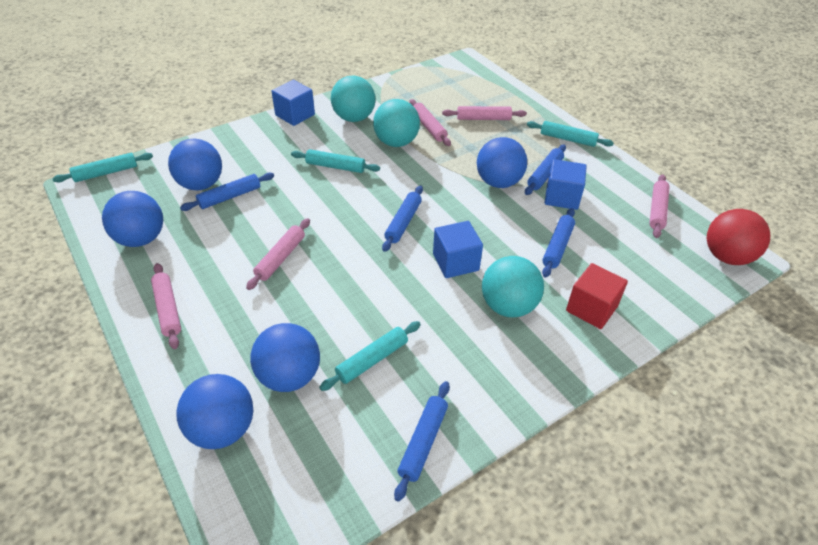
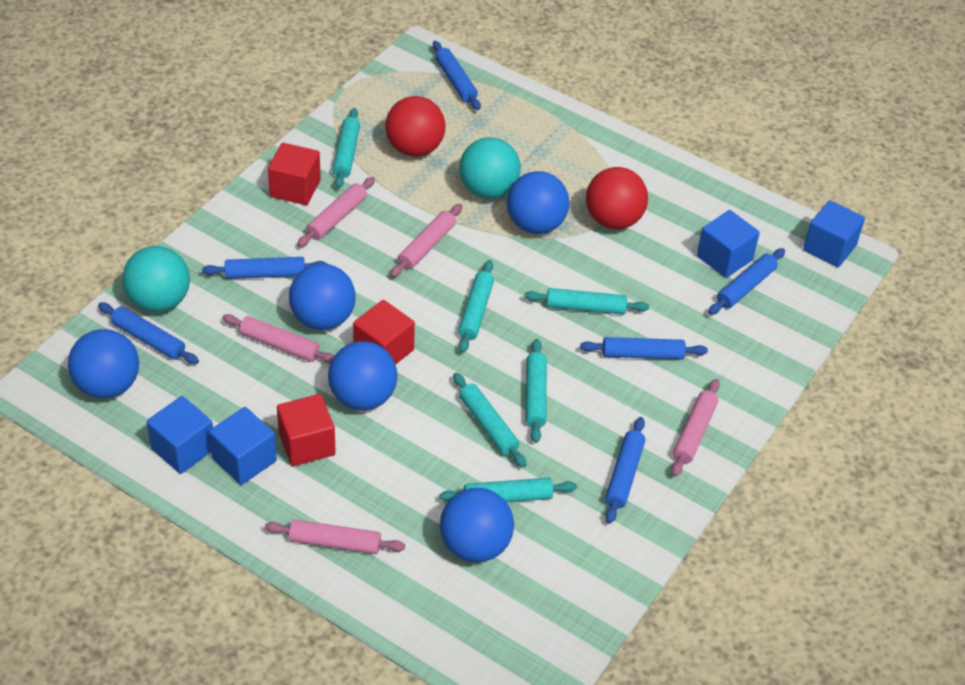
blue cube: 3 -> 4
blue rolling pin: 5 -> 6
red ball: 1 -> 2
red cube: 1 -> 3
turquoise ball: 3 -> 2
turquoise rolling pin: 4 -> 6

